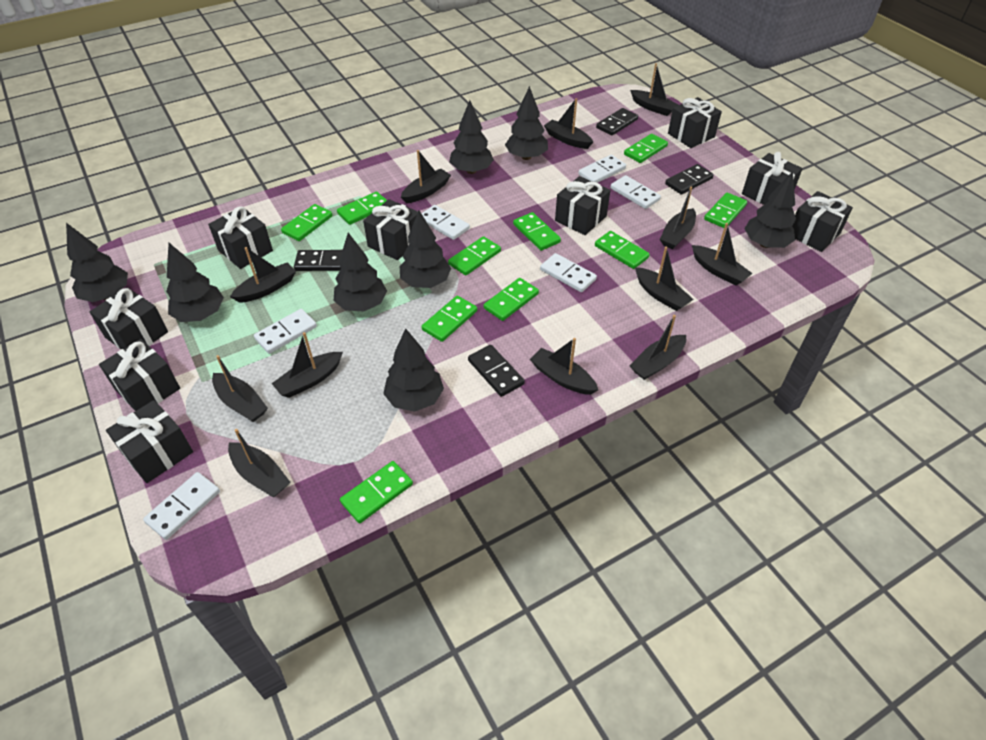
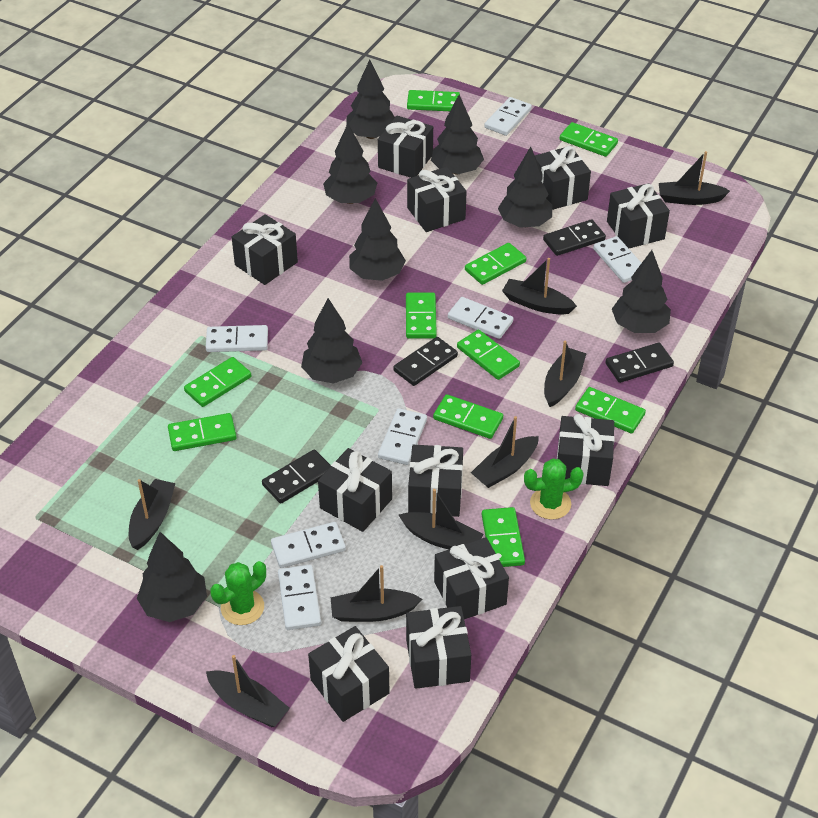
black boat: 12 -> 8
black gift: 9 -> 11
green cactus: 0 -> 2
white domino: 6 -> 7

